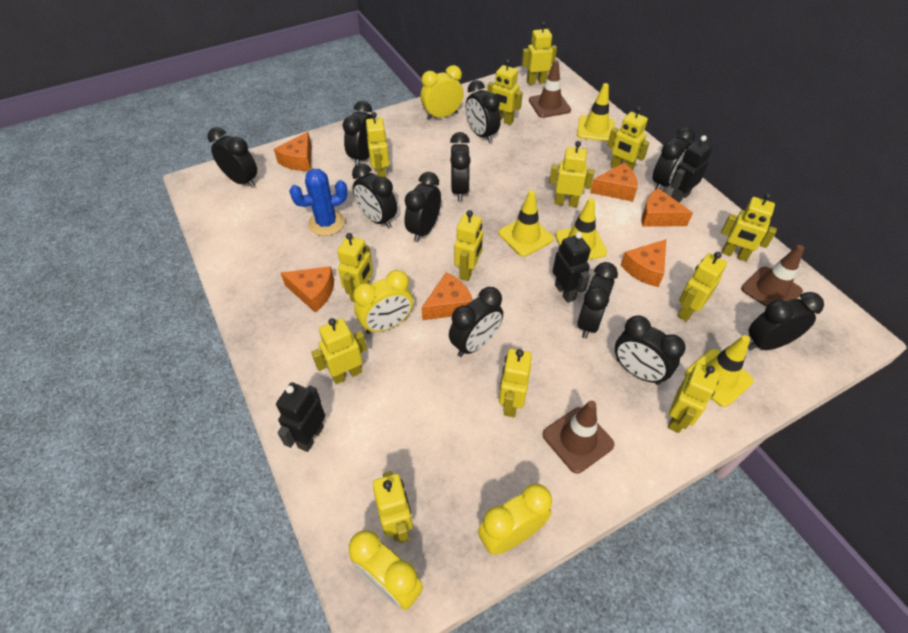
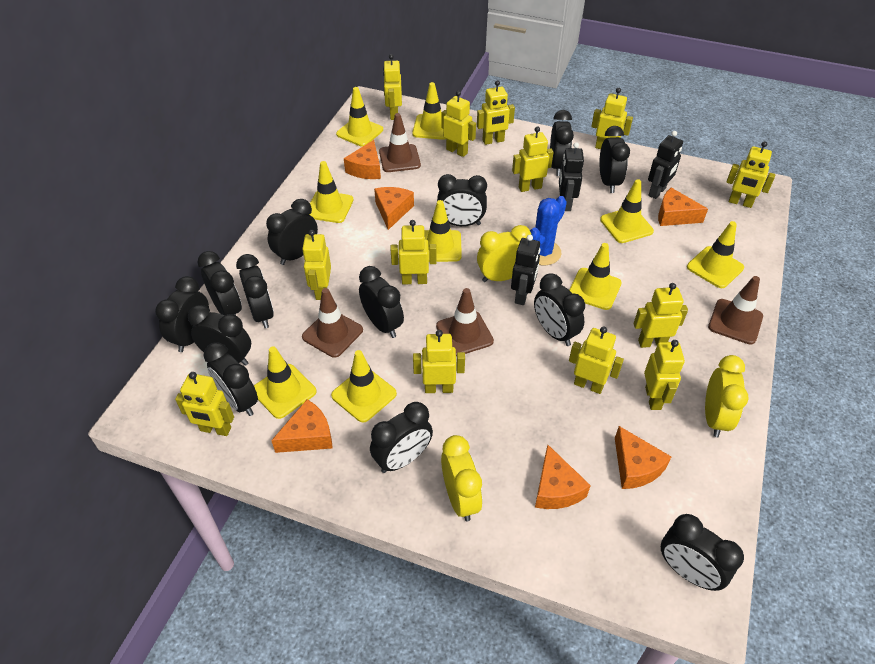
black clock: 11 -> 13
brown traffic cone: 3 -> 4
yellow clock: 4 -> 3
yellow traffic cone: 4 -> 9

